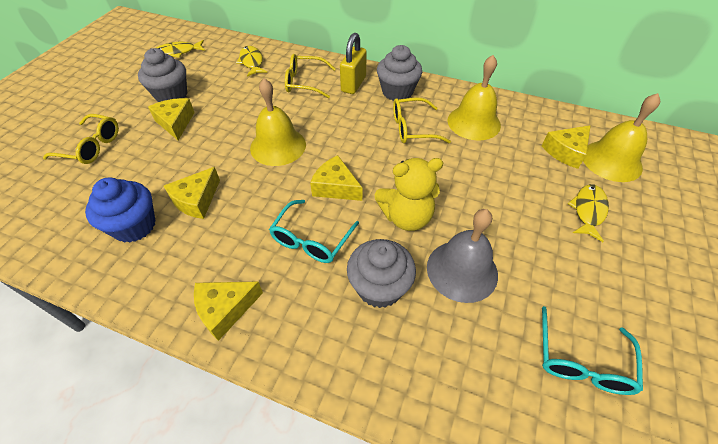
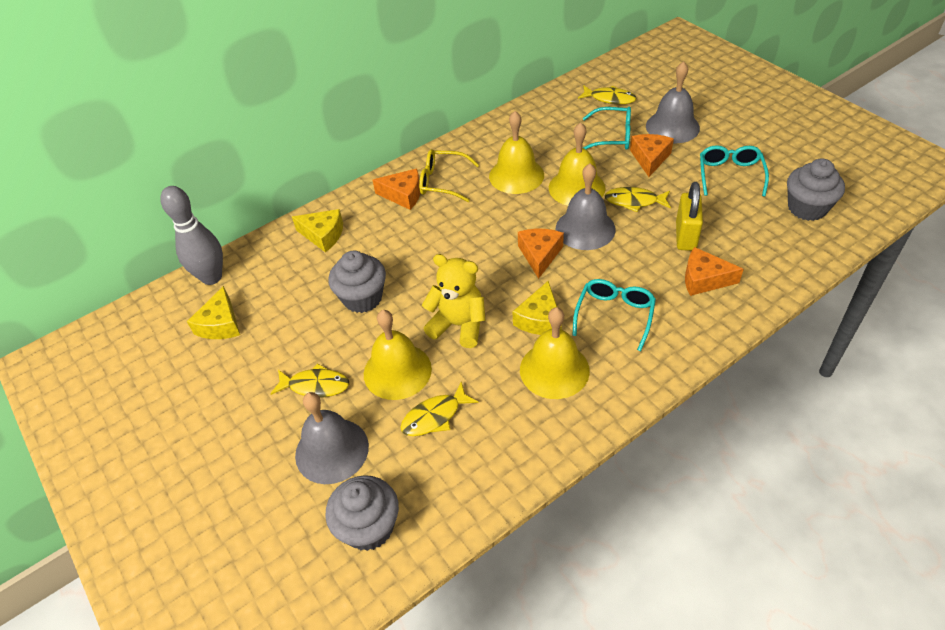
blue cupcake: 1 -> 0
grey bell: 1 -> 3
grey bowling pin: 0 -> 1
orange cheese: 0 -> 4
turquoise glasses: 2 -> 3
yellow bell: 3 -> 4
yellow cheese: 5 -> 3
yellow fish: 3 -> 4
yellow glasses: 3 -> 1

